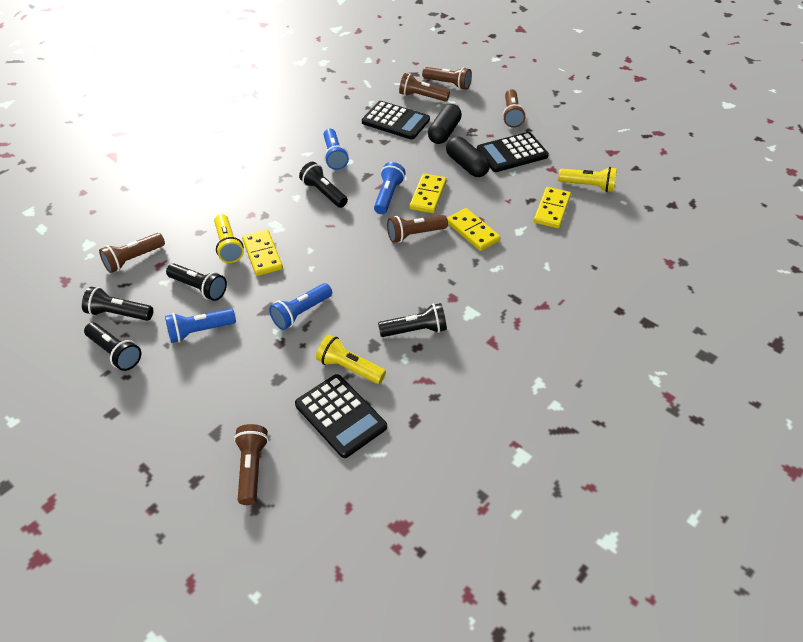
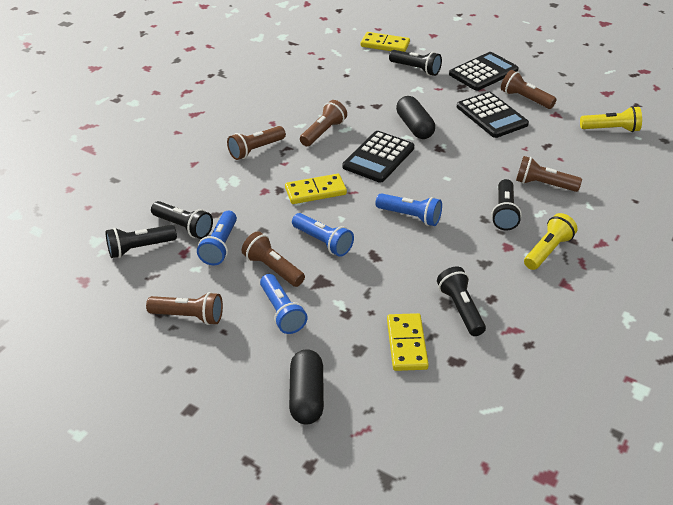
yellow domino: 4 -> 3
yellow flashlight: 3 -> 2

